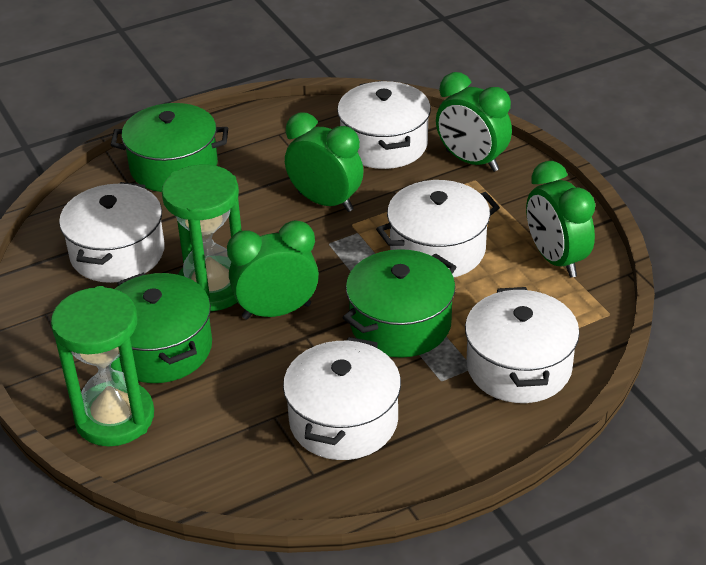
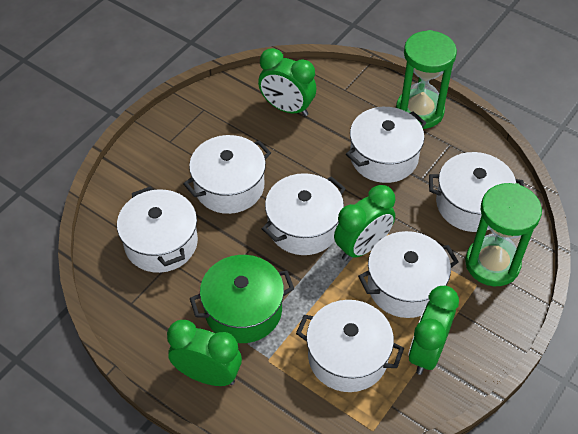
green pot: 3 -> 1
white pot: 5 -> 7

